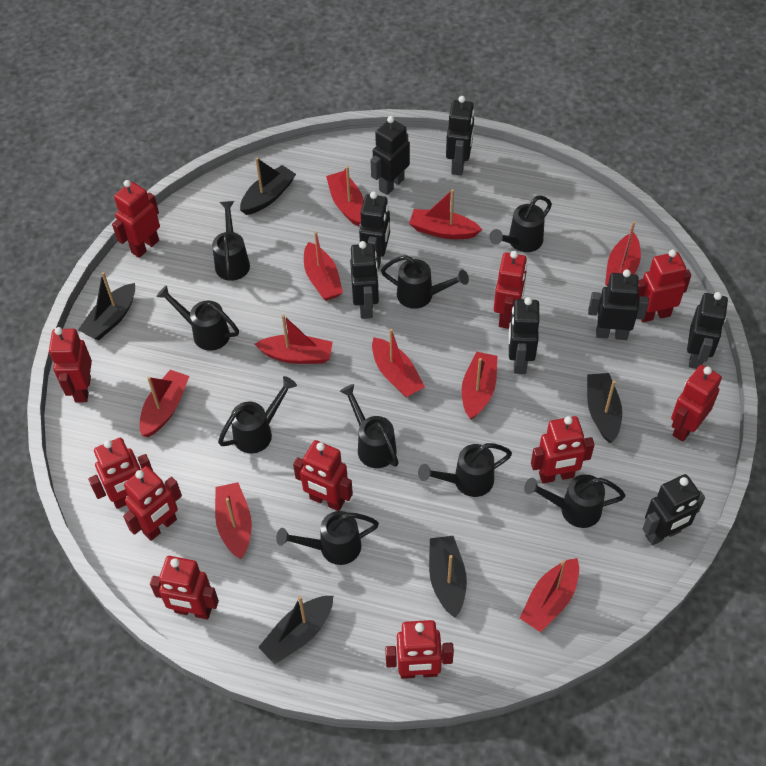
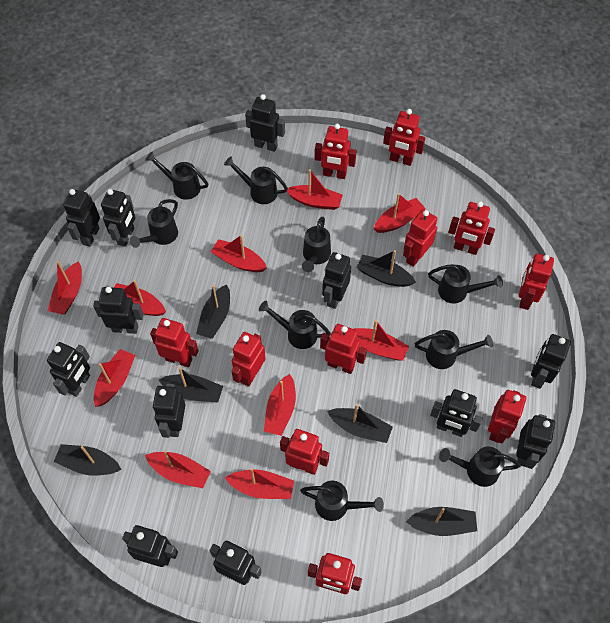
black boat: 5 -> 6
black robot: 8 -> 12

